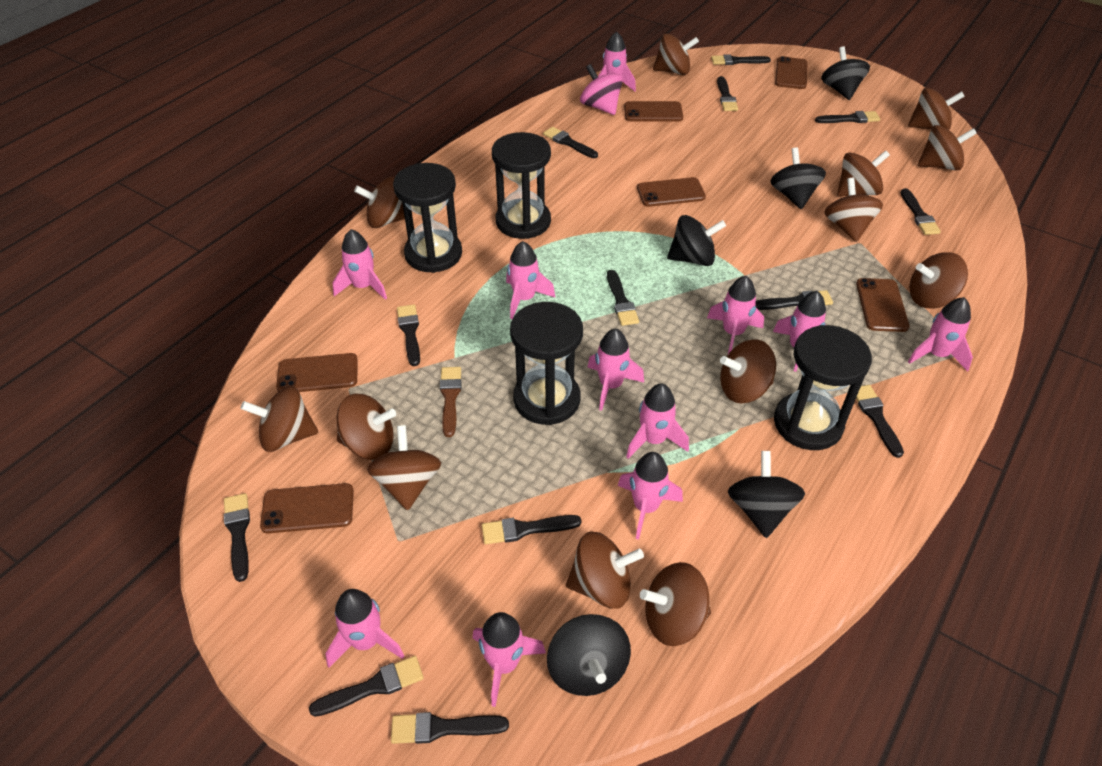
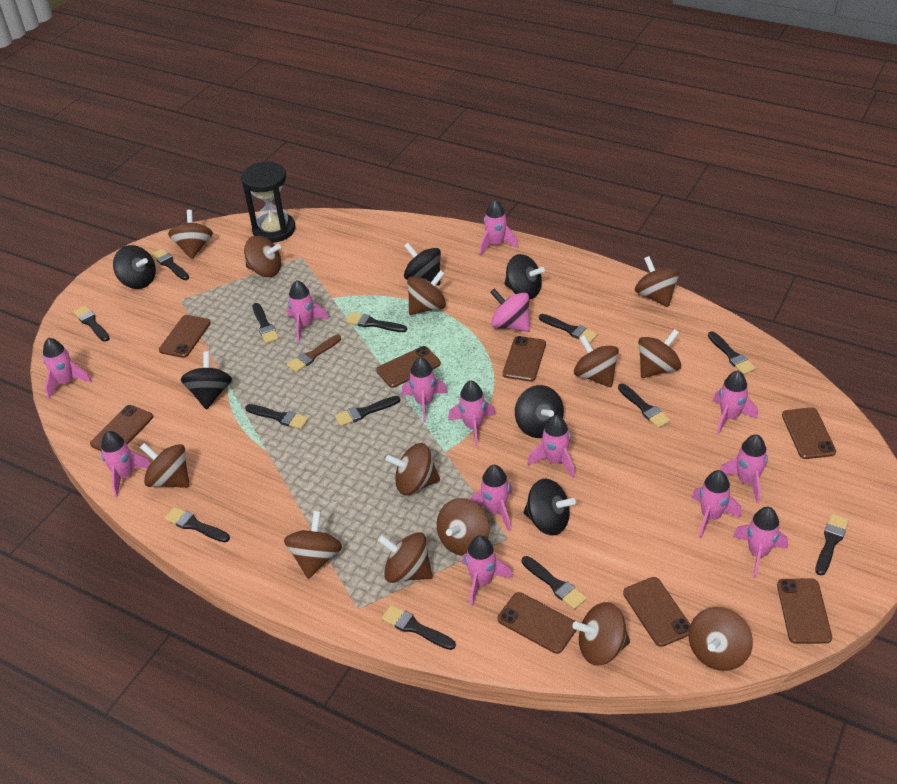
black hourglass: 4 -> 1
black spinning top: 5 -> 6
brown phone: 6 -> 8
pink rocket: 11 -> 13

